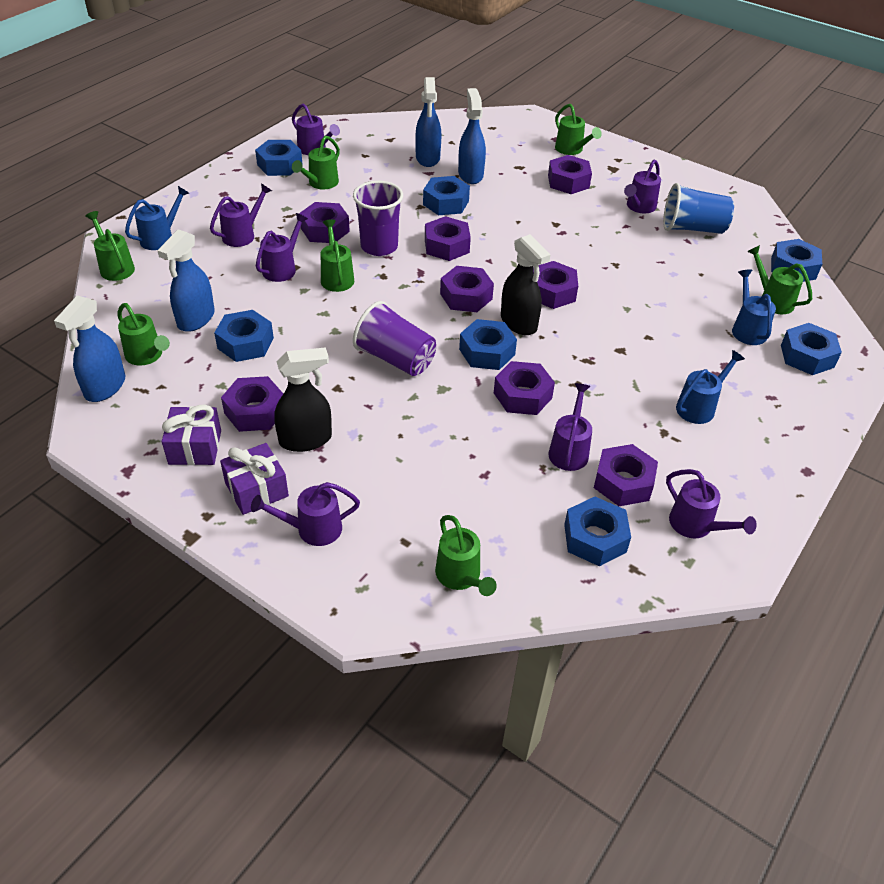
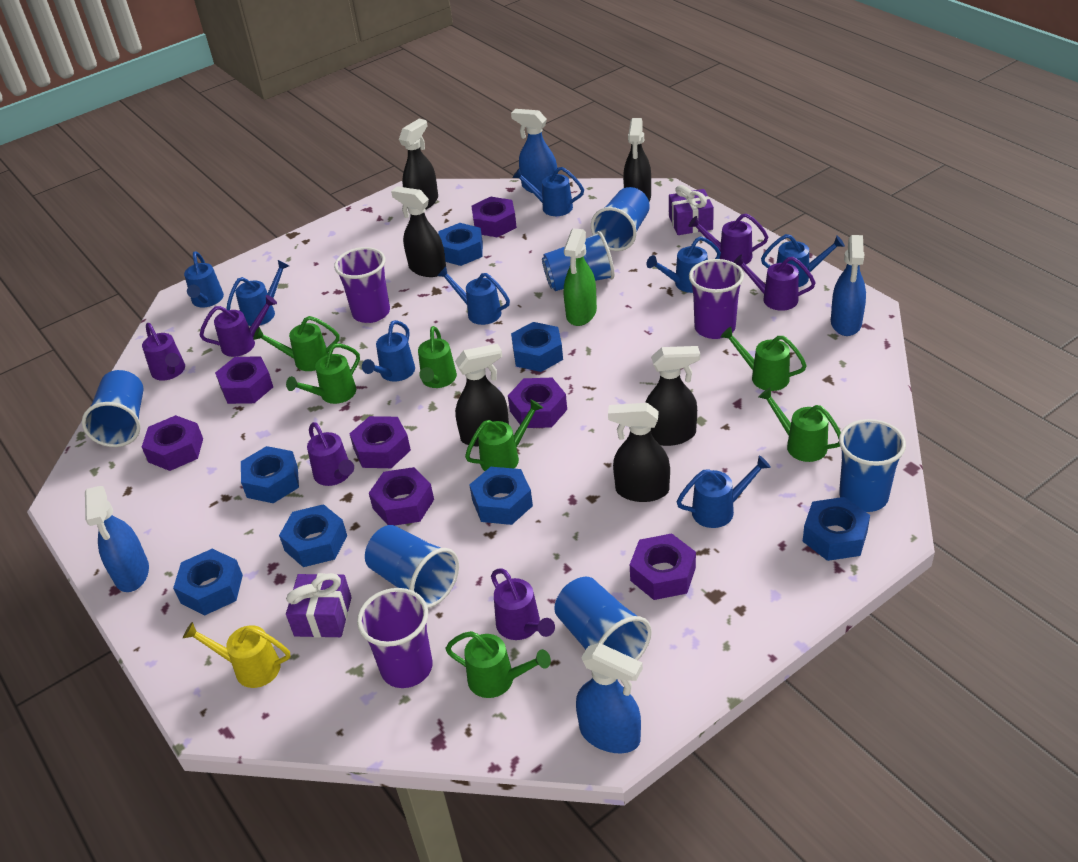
black spray bottle: 2 -> 6
blue cup: 1 -> 6
blue watering can: 3 -> 8
green spray bottle: 0 -> 1
purple cup: 2 -> 3
purple nut: 8 -> 7
purple watering can: 7 -> 6
yellow watering can: 0 -> 1

